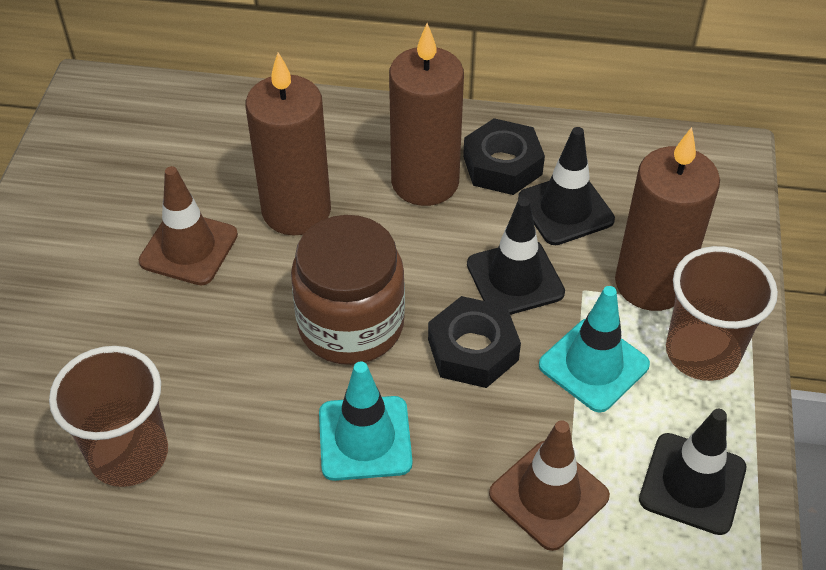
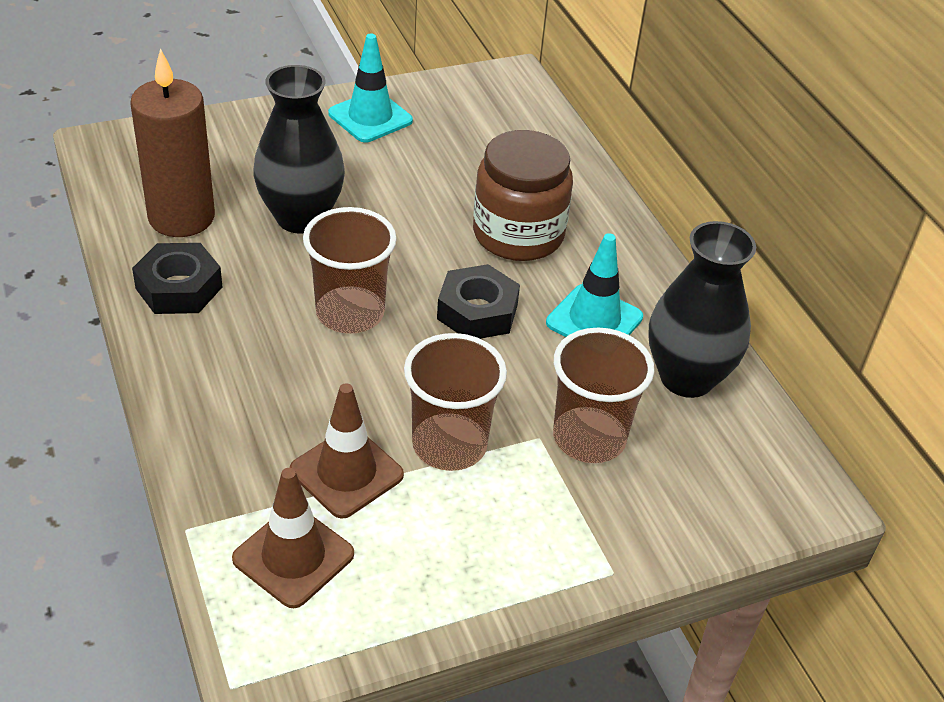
black traffic cone: 3 -> 0
black vase: 0 -> 2
brown candle: 3 -> 1
brown cup: 2 -> 3

